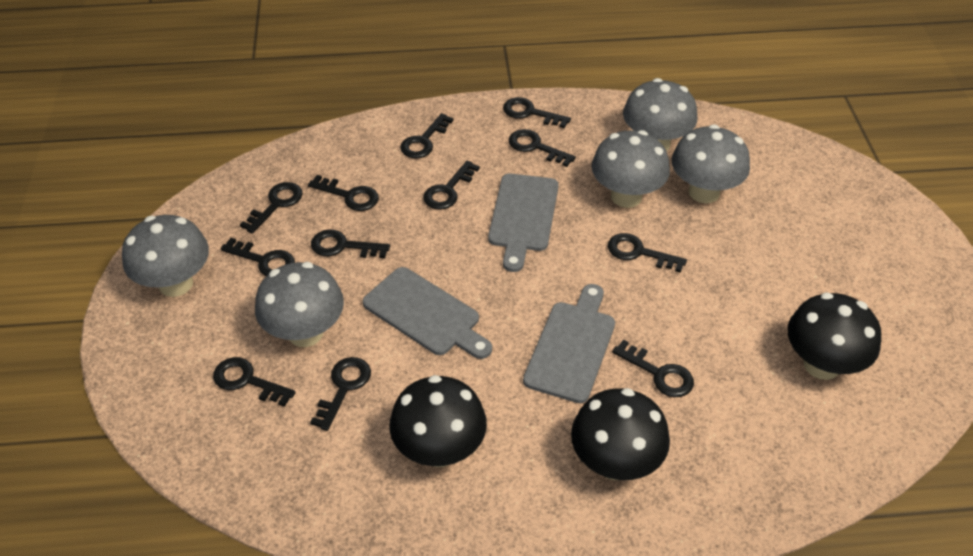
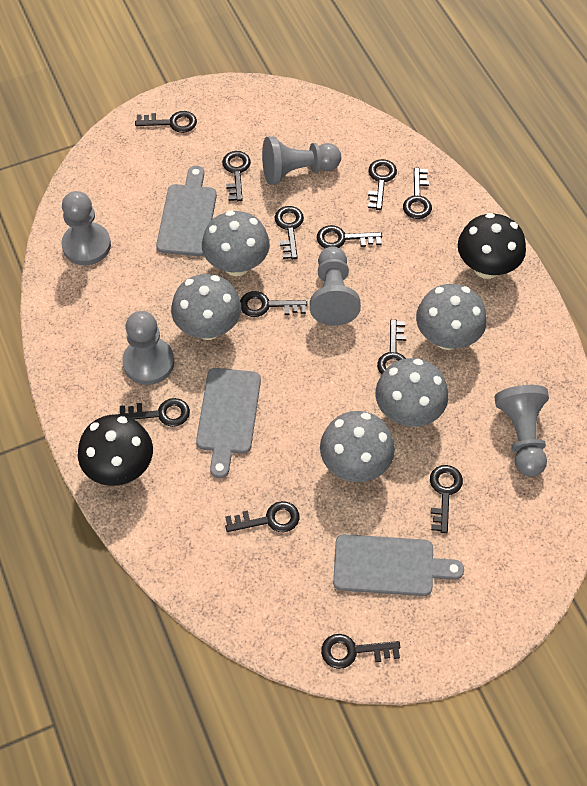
black mushroom: 3 -> 2
grey pawn: 0 -> 5

